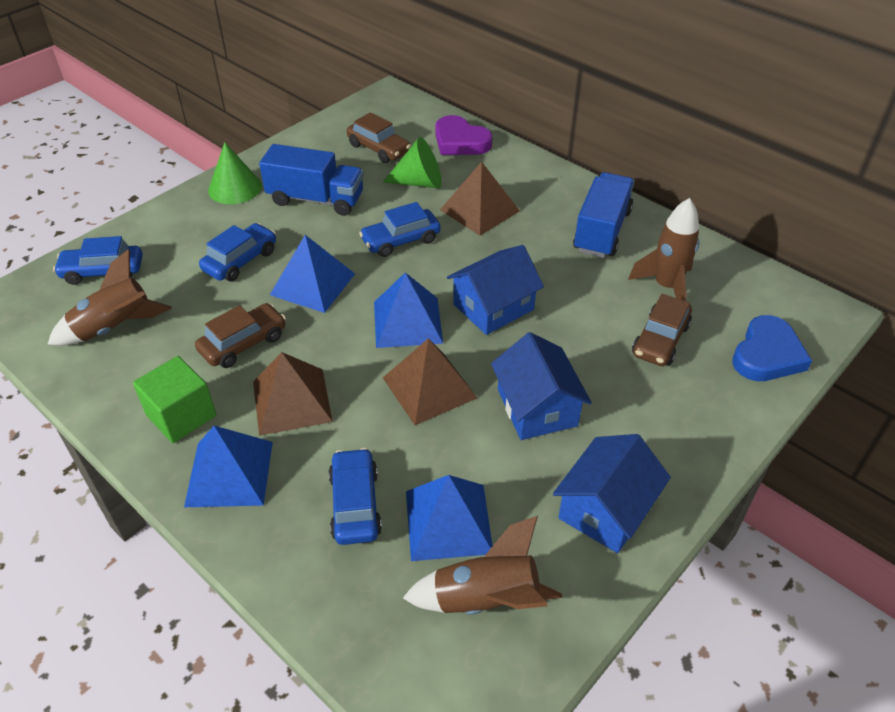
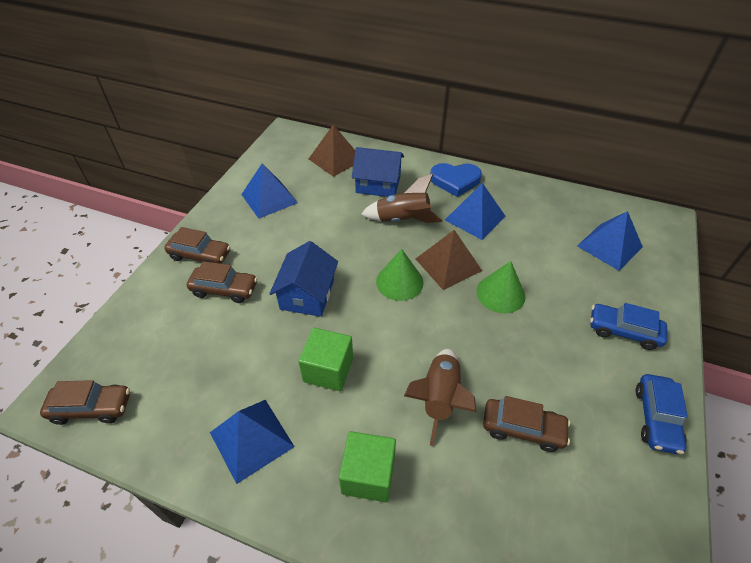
blue car: 4 -> 2
blue house: 3 -> 2
blue truck: 2 -> 0
brown car: 3 -> 4
brown pyramid: 3 -> 2
brown rocket: 3 -> 2
green cube: 1 -> 2
purple heart: 1 -> 0

